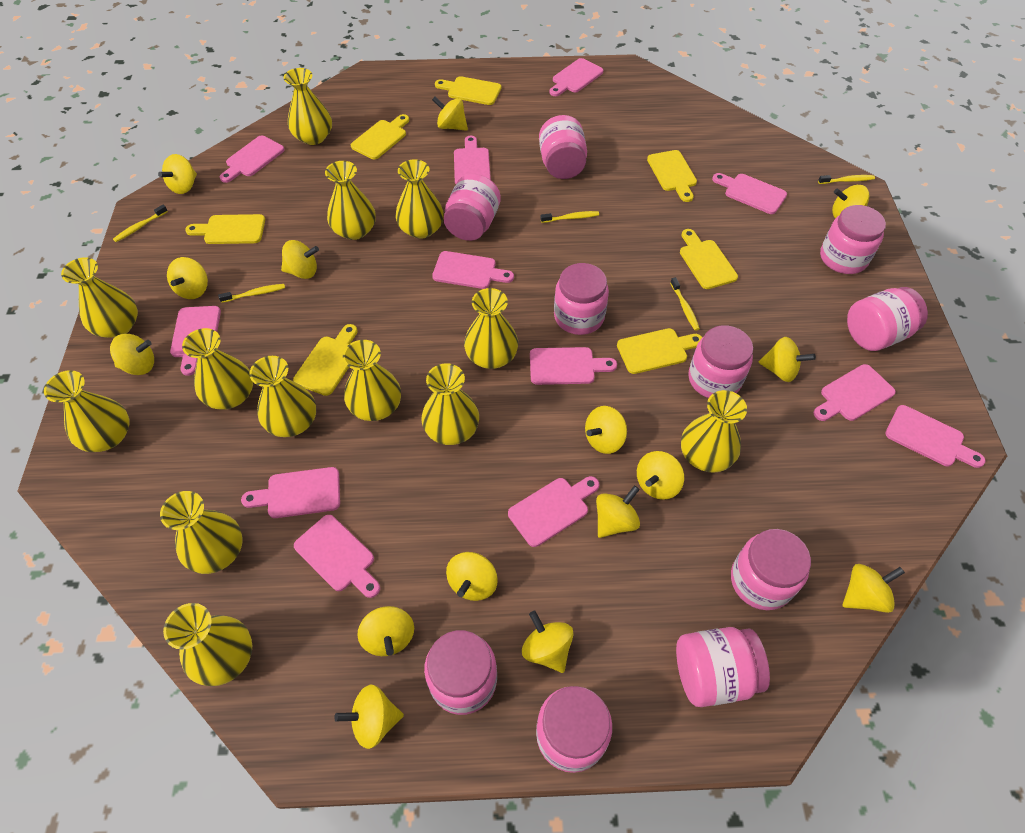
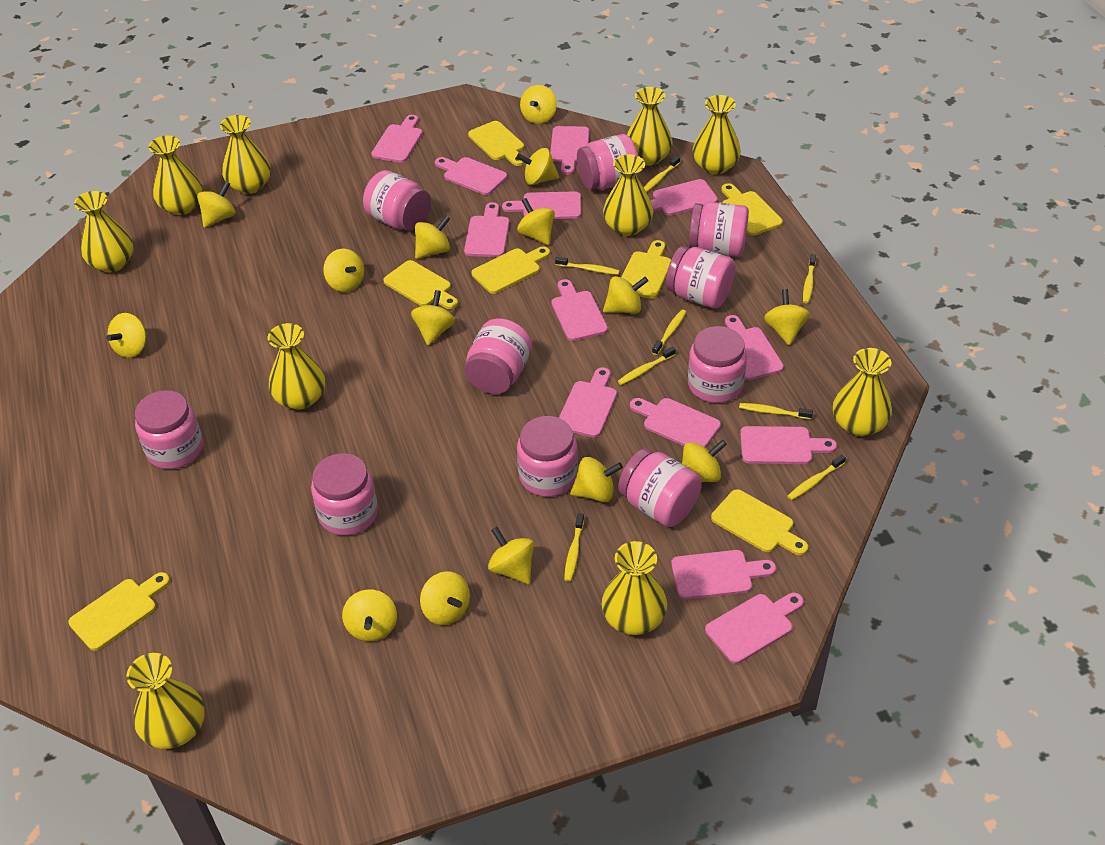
pink cutting board: 12 -> 13
yellow toothbrush: 5 -> 8
yellow vase: 13 -> 10

